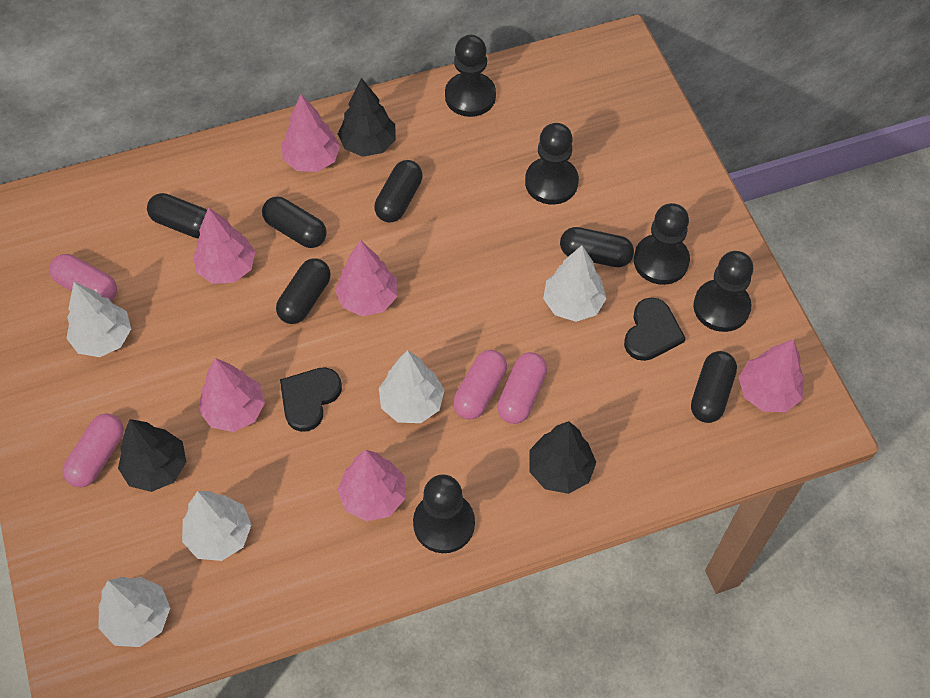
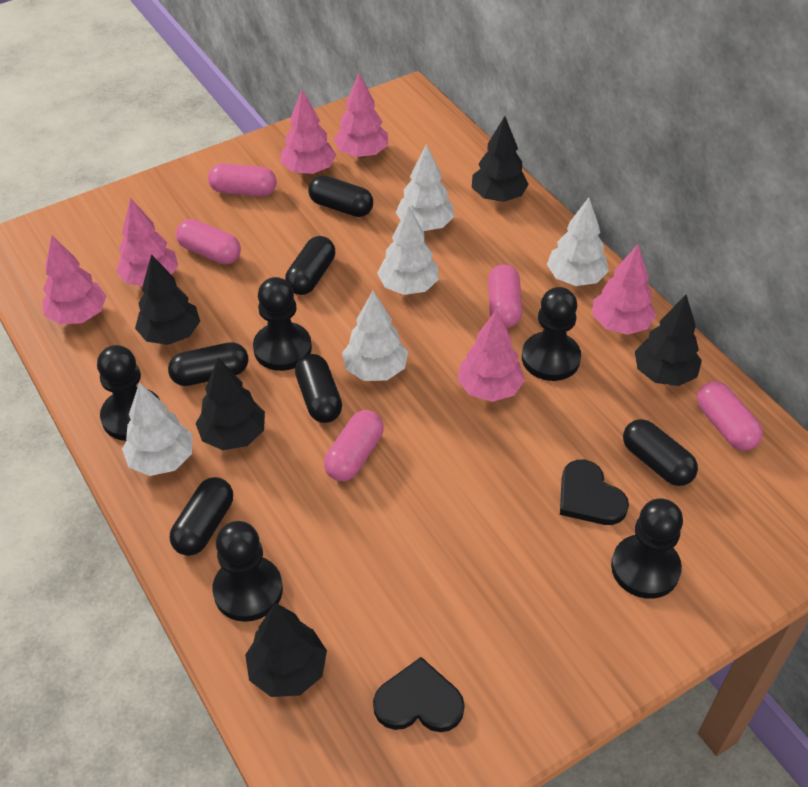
black tree: 3 -> 5
pink capsule: 4 -> 5

